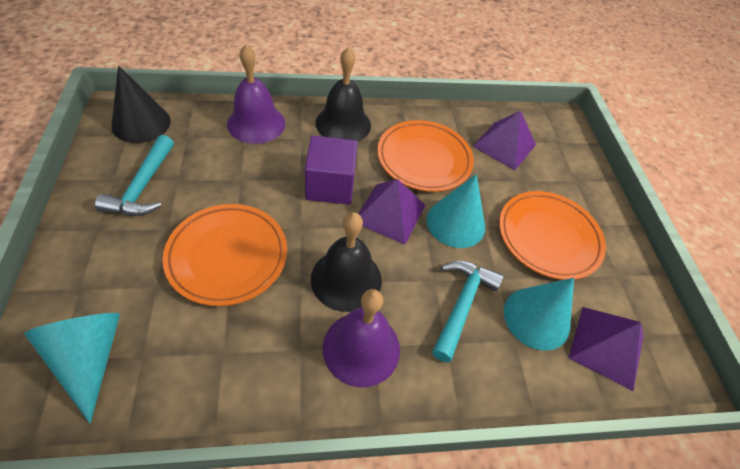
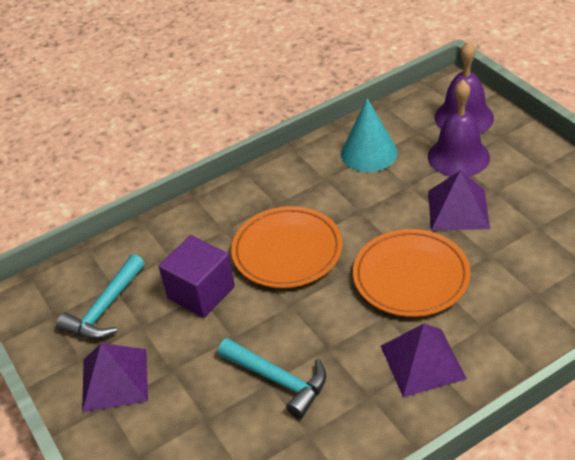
black bell: 2 -> 0
black cone: 1 -> 0
orange plate: 3 -> 2
turquoise cone: 3 -> 1

